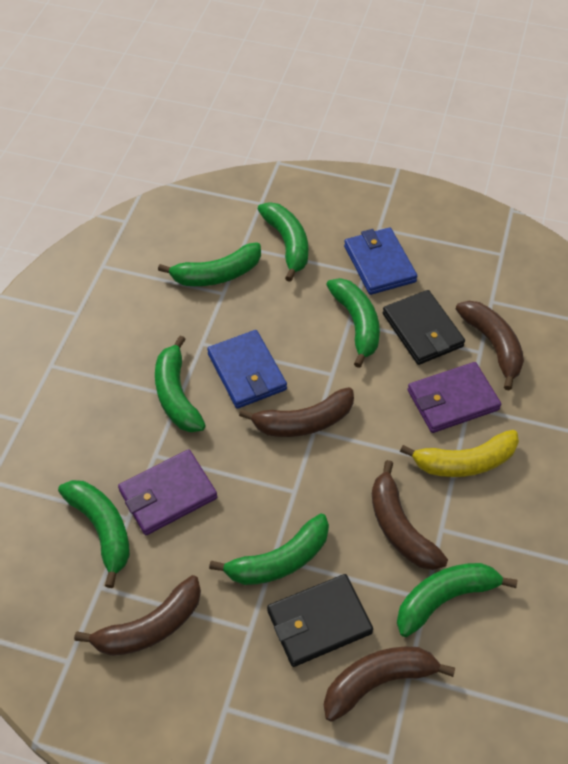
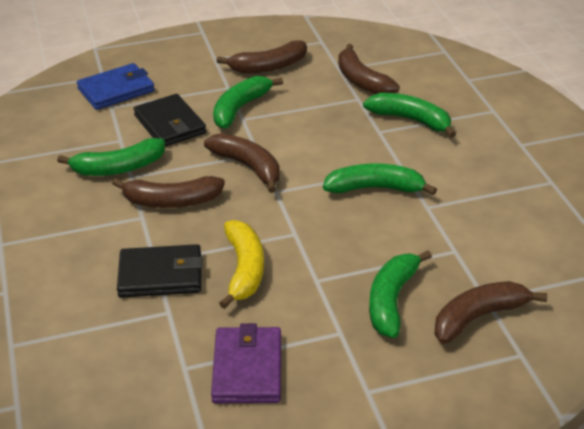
blue wallet: 2 -> 1
green banana: 7 -> 5
purple wallet: 2 -> 1

